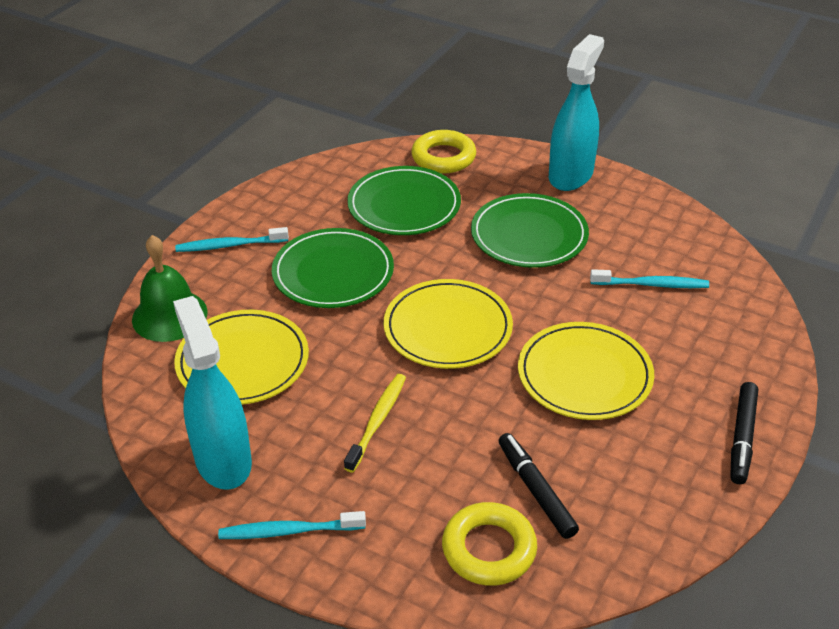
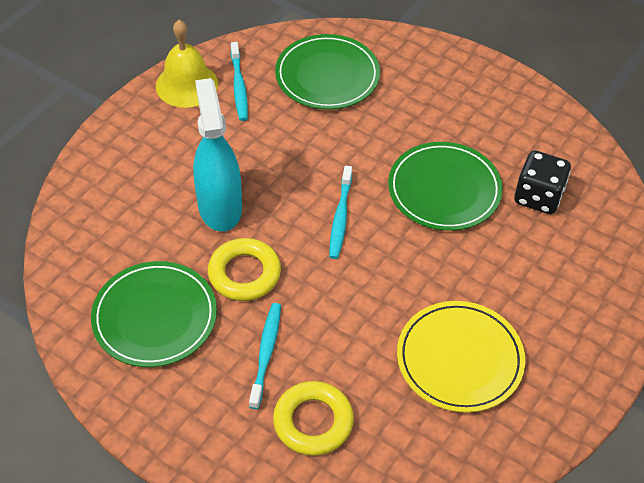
black dice: 0 -> 1
black marker: 2 -> 0
green bell: 1 -> 0
turquoise spray bottle: 2 -> 1
yellow bell: 0 -> 1
yellow plate: 3 -> 1
yellow toothbrush: 1 -> 0

